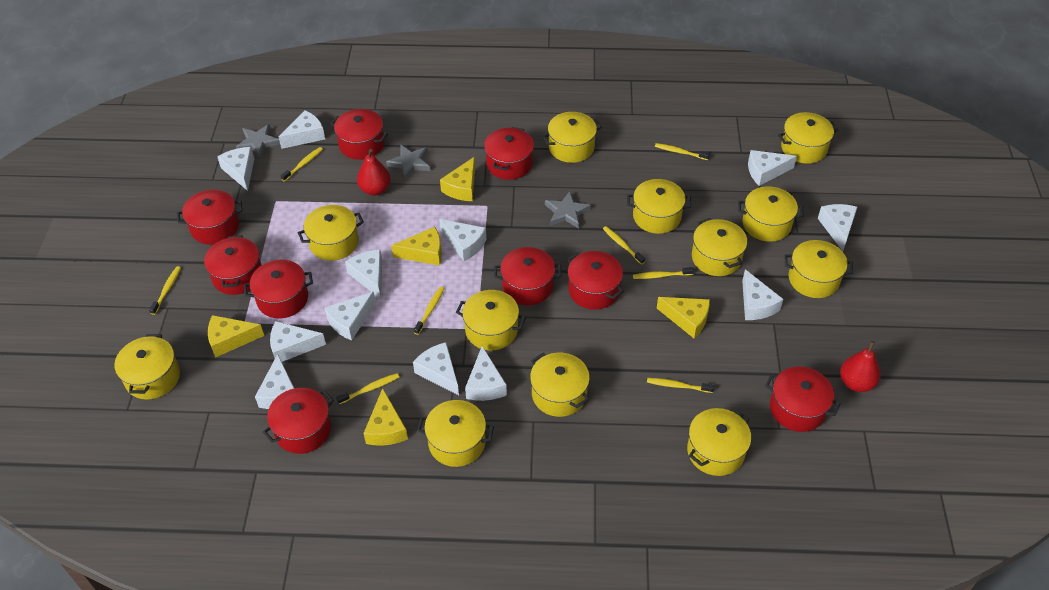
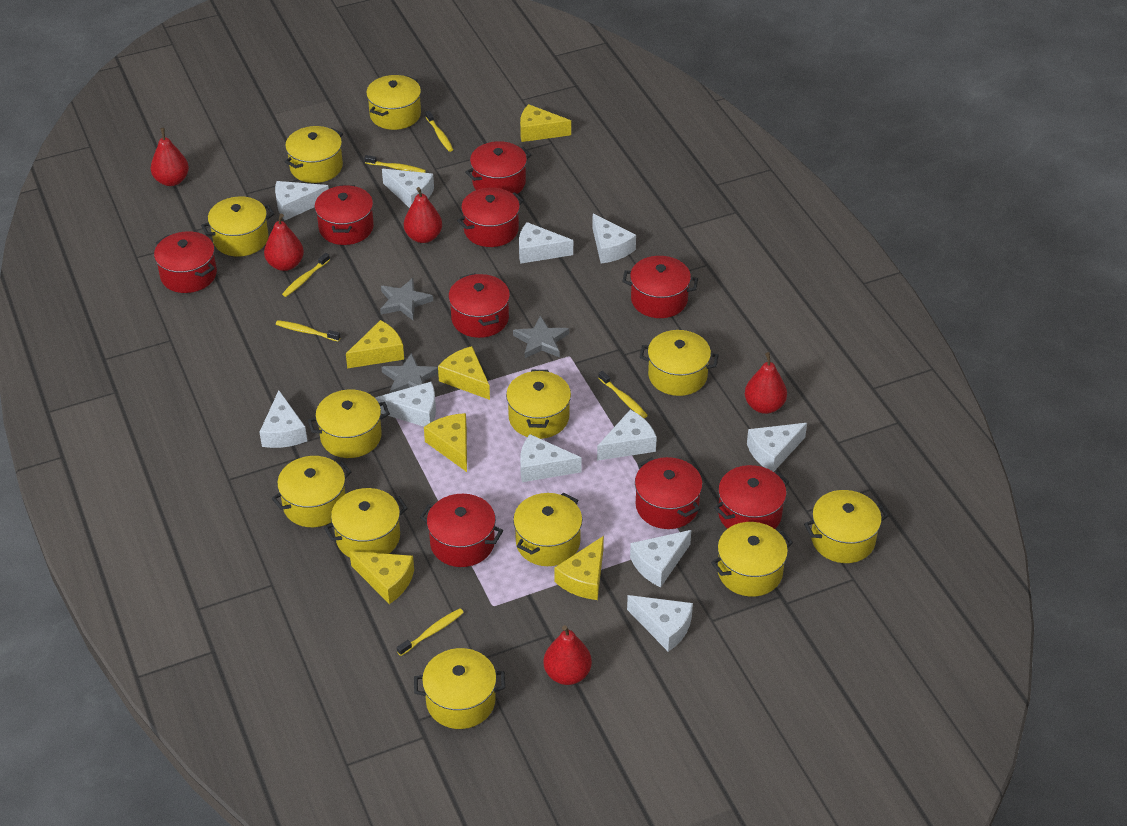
red pear: 2 -> 5
white cheese: 12 -> 11
yellow cheese: 5 -> 6
yellow toothbrush: 8 -> 6

